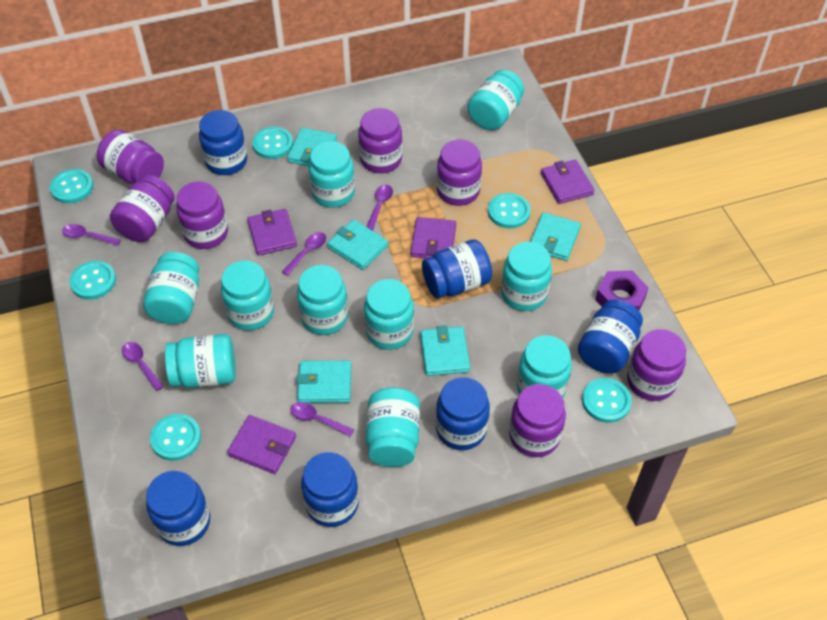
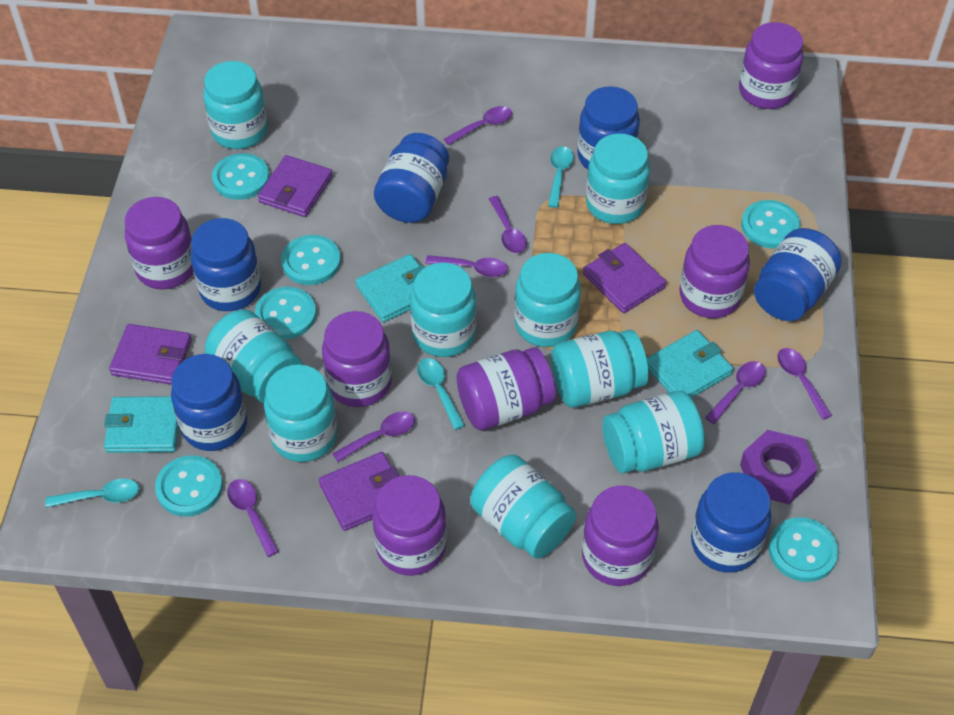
purple spoon: 5 -> 7
turquoise jar: 10 -> 9
turquoise spoon: 0 -> 3
turquoise wallet: 5 -> 3

